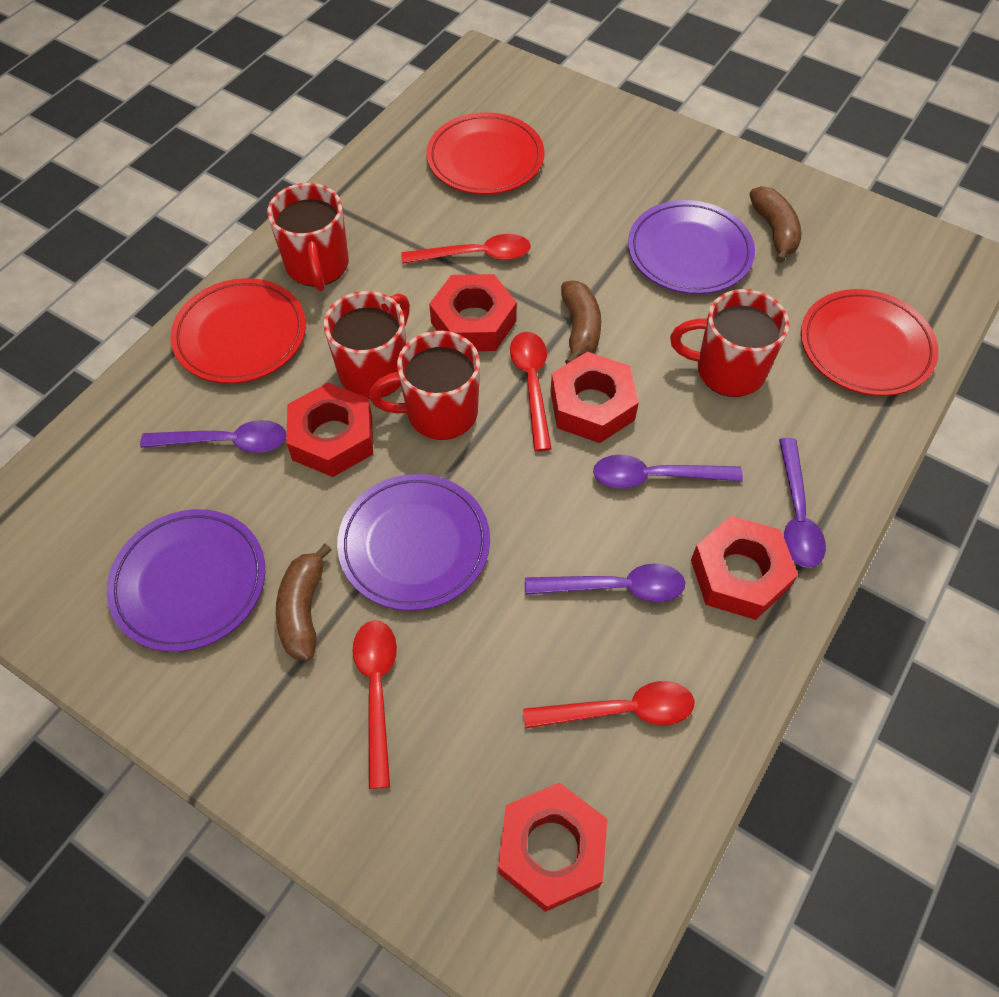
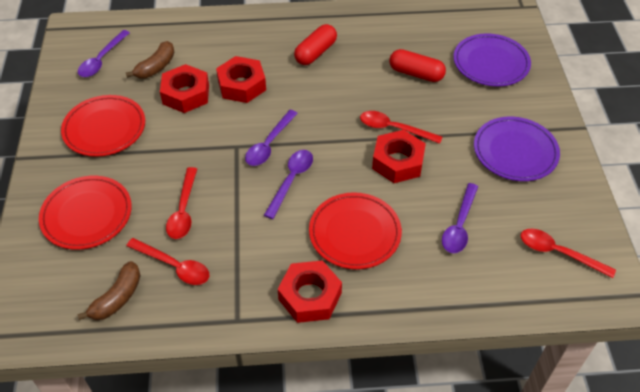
brown banana: 3 -> 2
purple plate: 3 -> 2
red capsule: 0 -> 2
red mug: 4 -> 0
red nut: 5 -> 4

